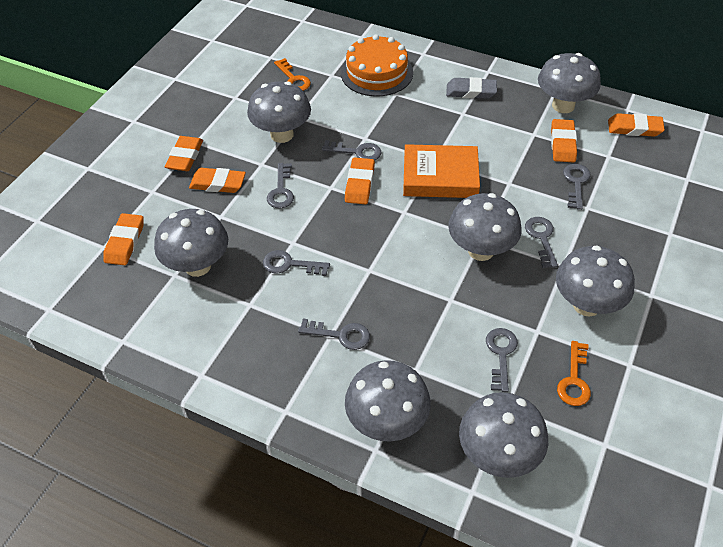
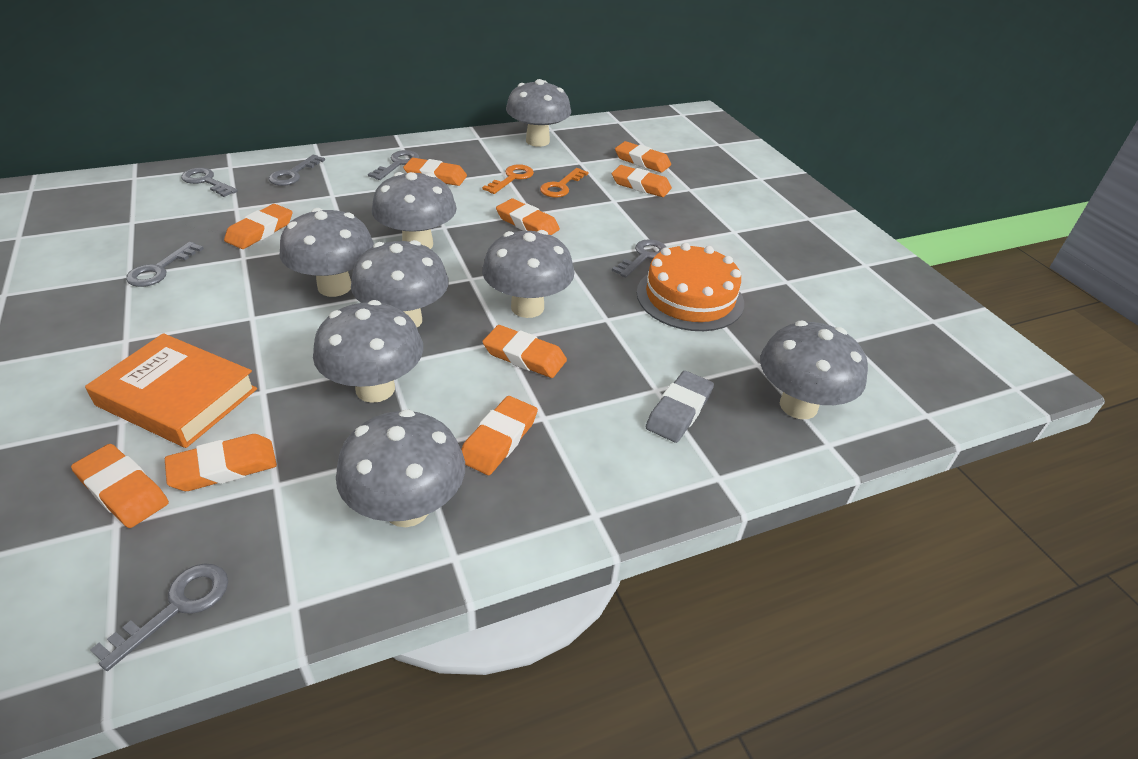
grey key: 7 -> 6
grey mushroom: 7 -> 8
orange eraser: 6 -> 9

